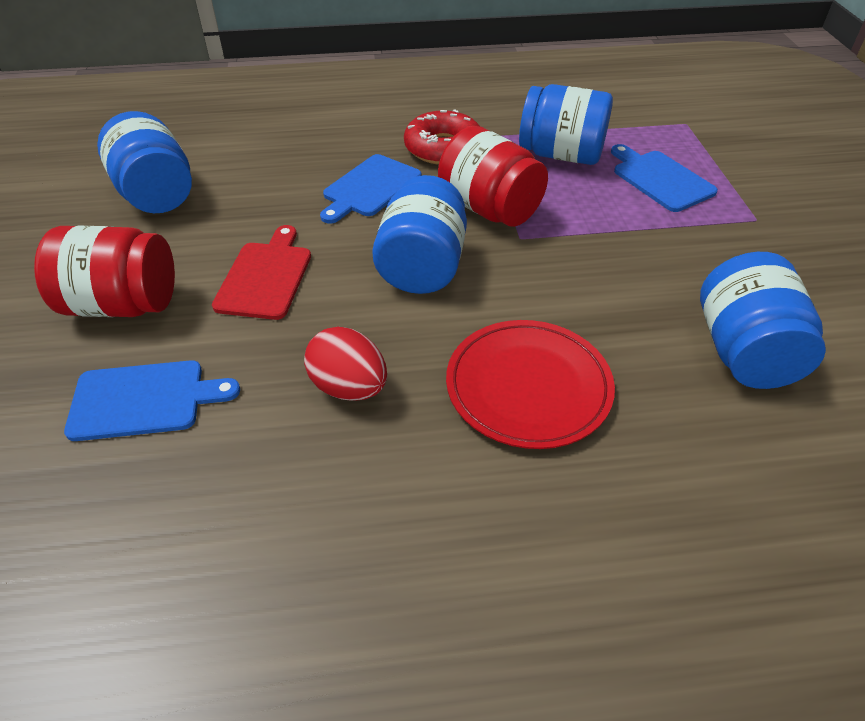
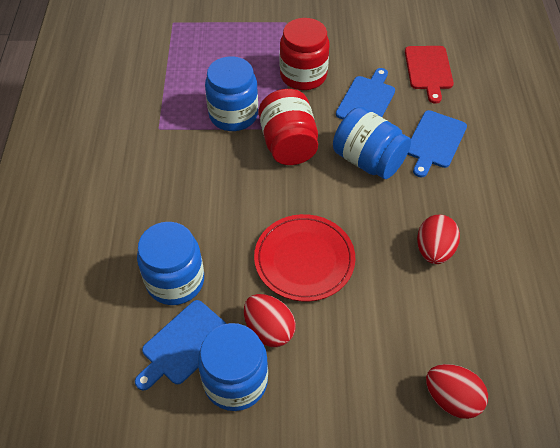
red donut: 1 -> 0
red egg: 1 -> 3

